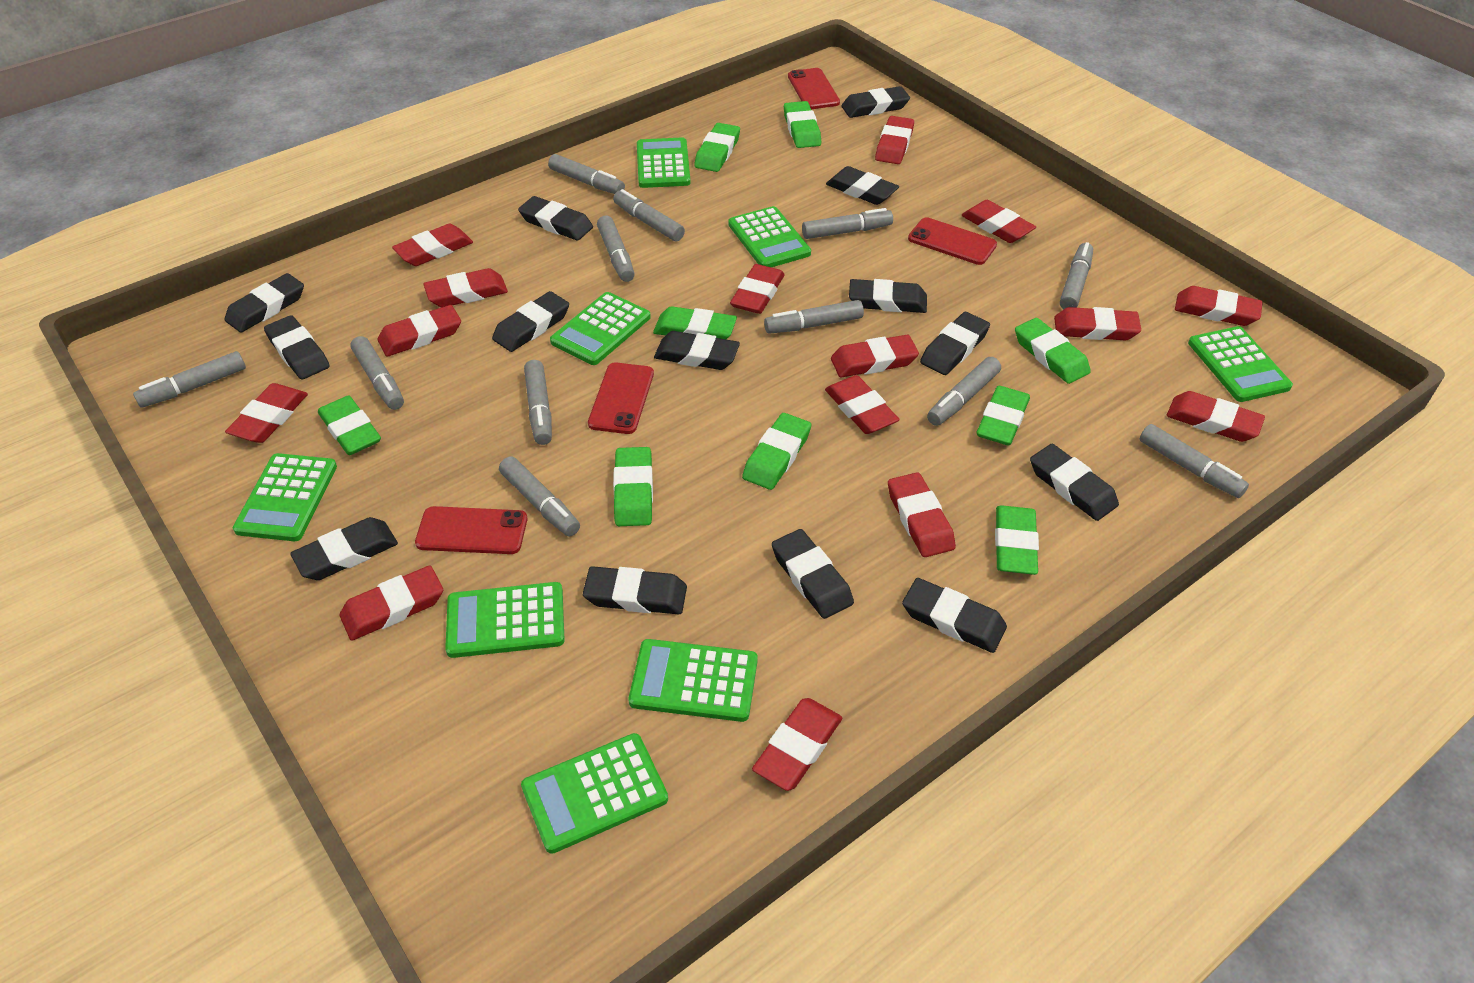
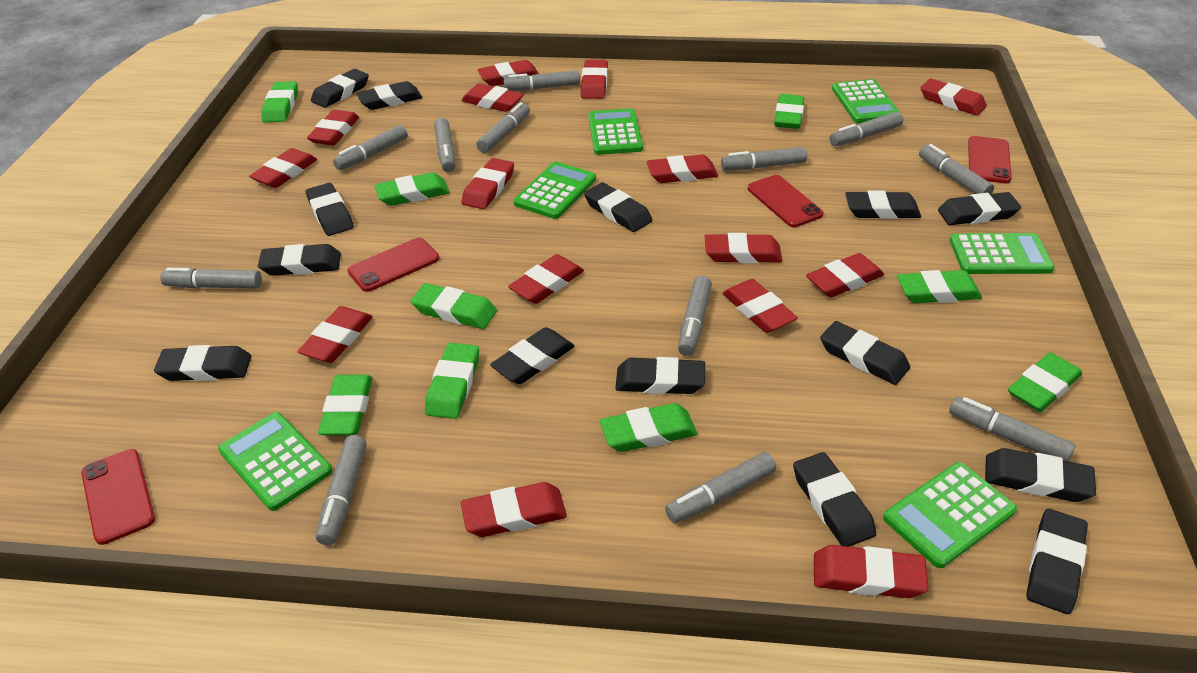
green calculator: 8 -> 6

